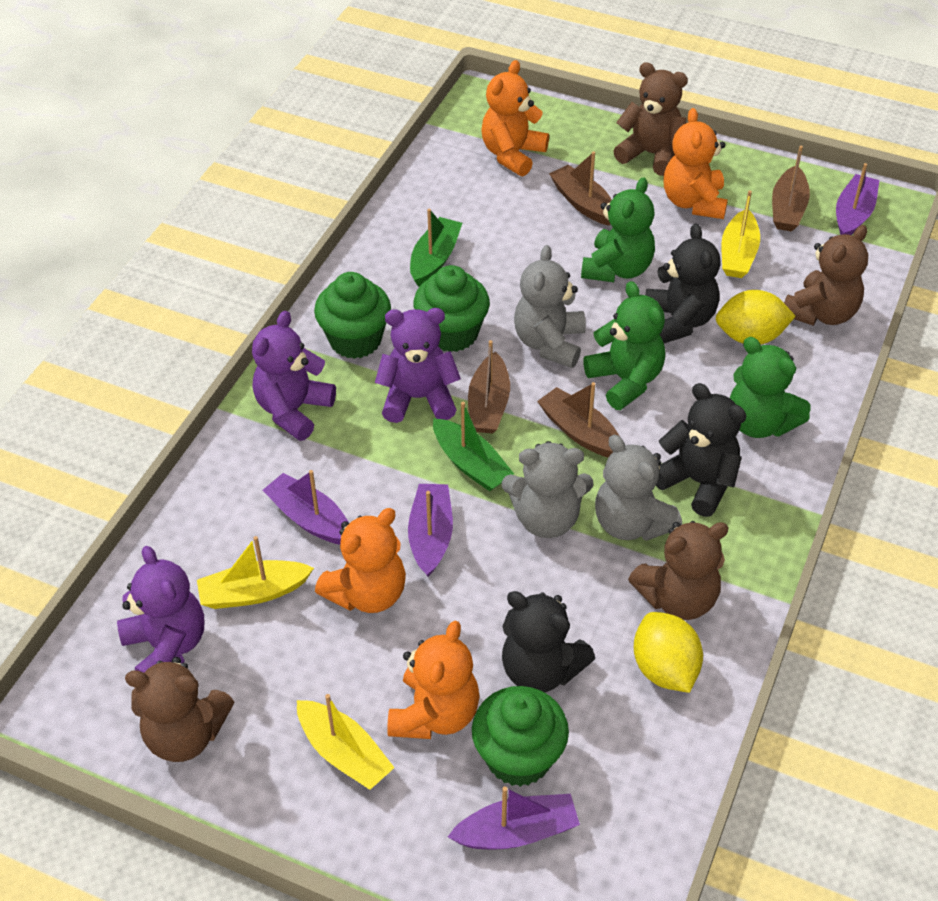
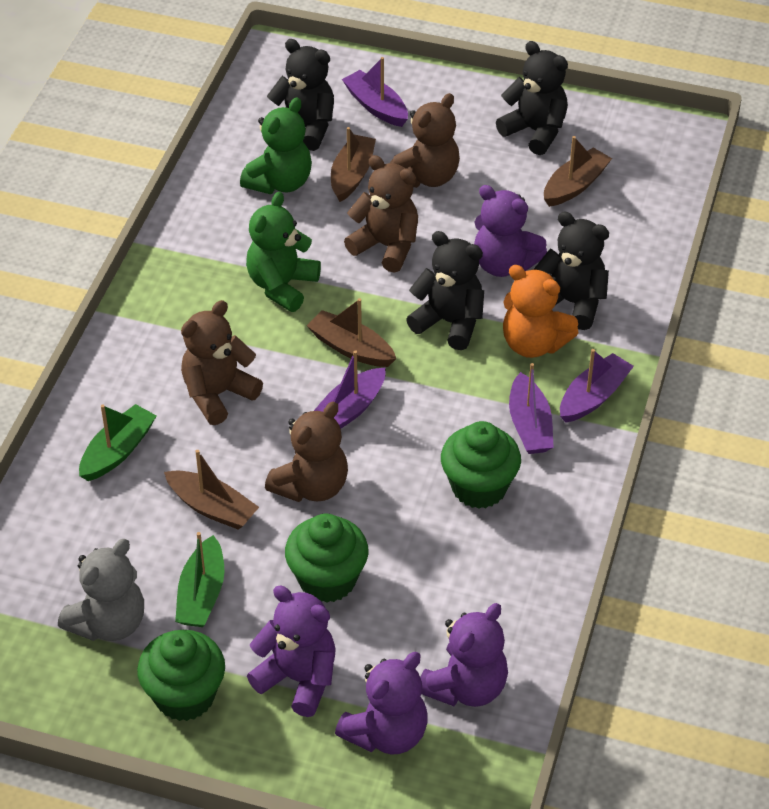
black teddy bear: 3 -> 4
green teddy bear: 3 -> 2
grey teddy bear: 3 -> 1
orange teddy bear: 4 -> 1
purple teddy bear: 3 -> 4
yellow boat: 3 -> 0
yellow lemon: 2 -> 0

